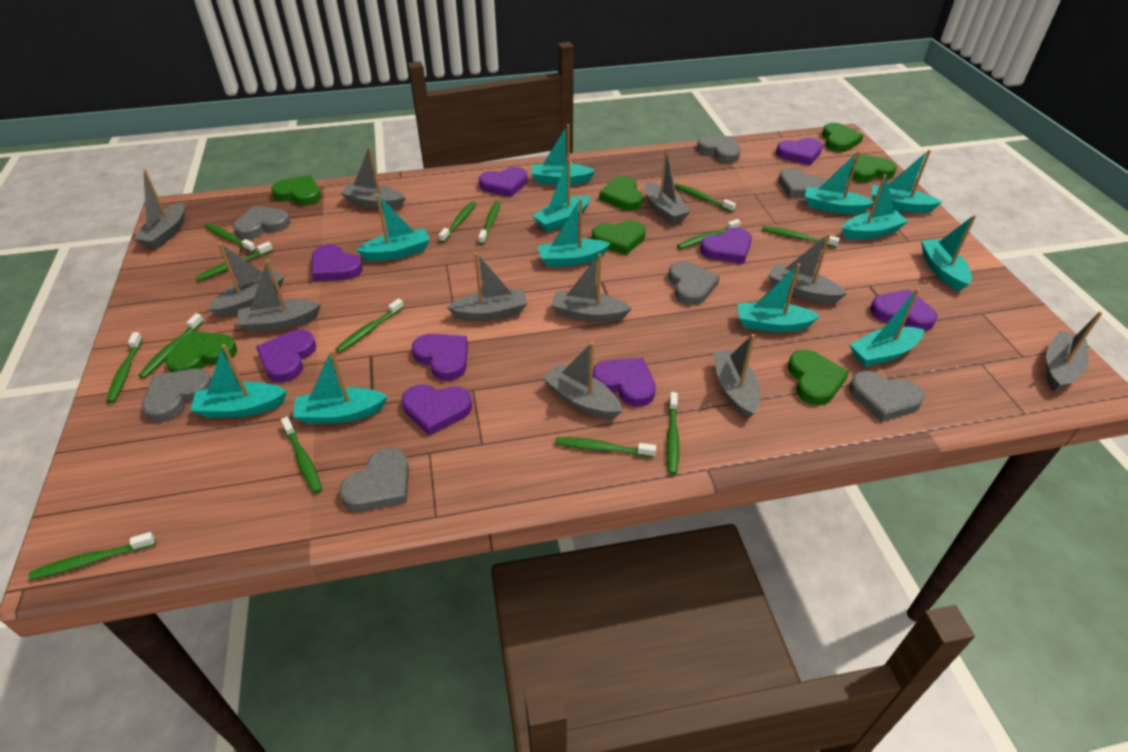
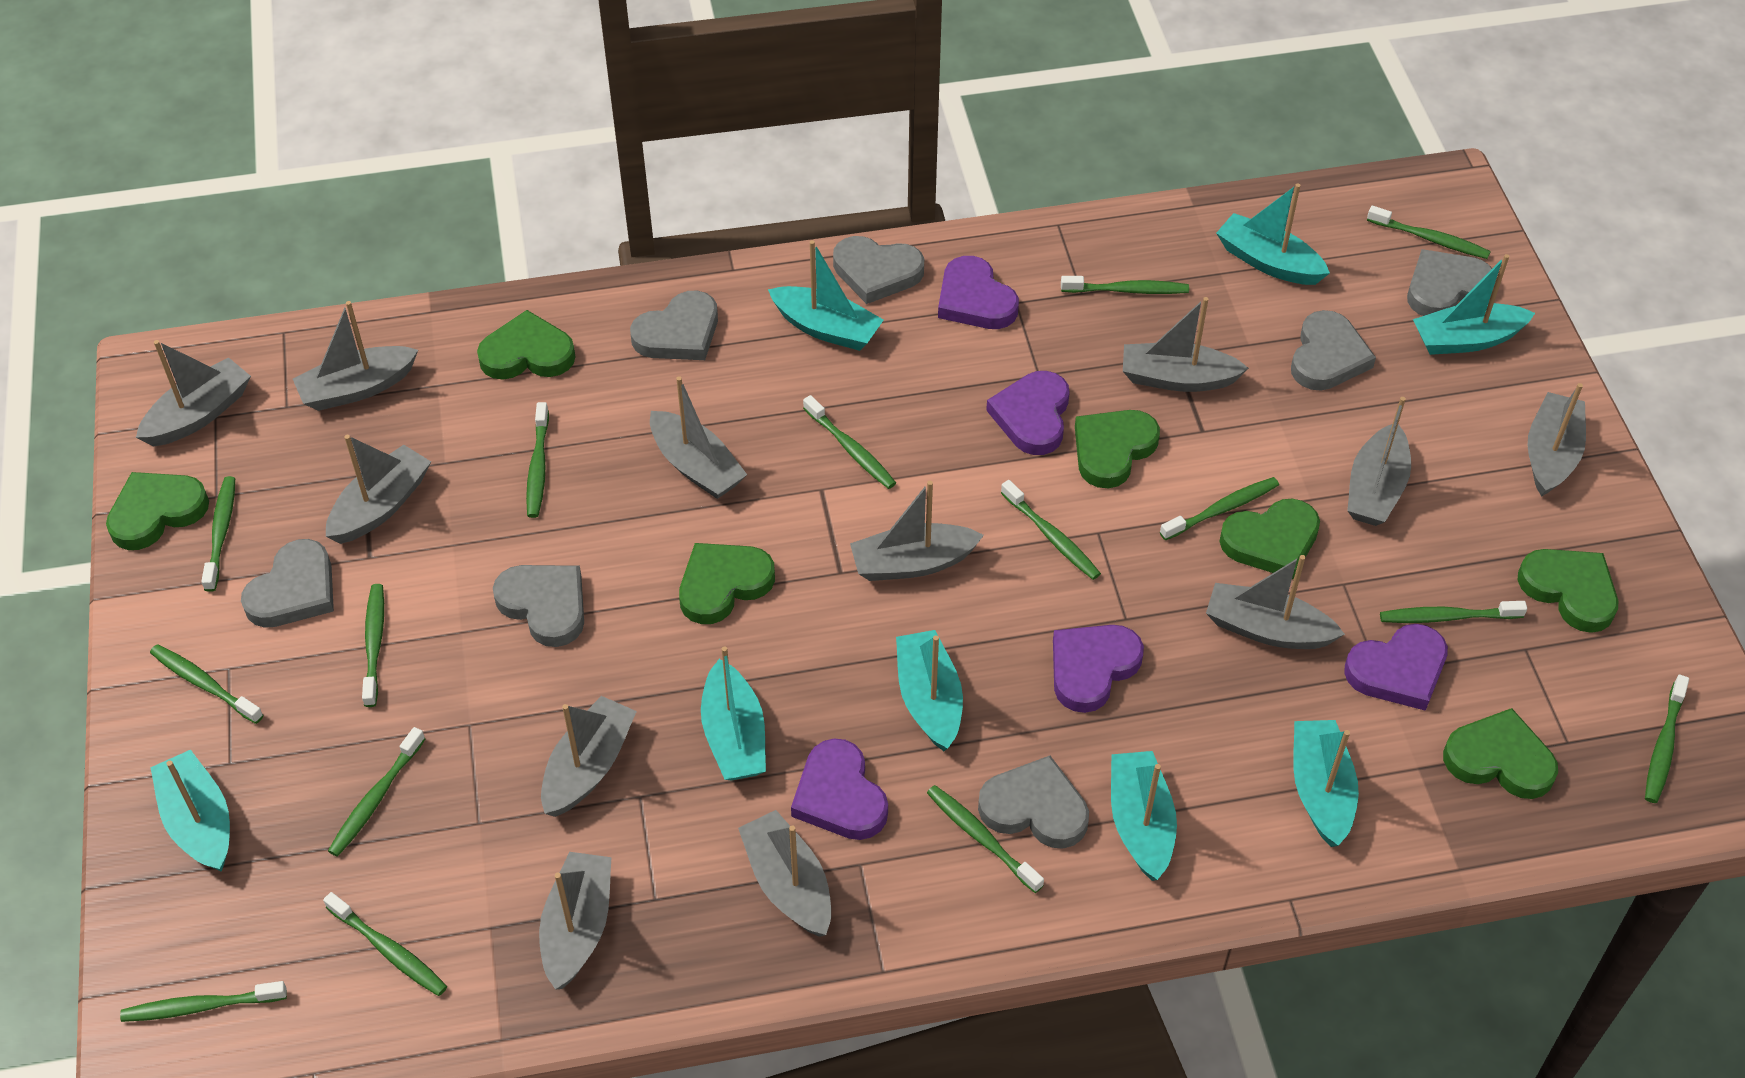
green toothbrush: 14 -> 15
grey boat: 11 -> 12
purple heart: 9 -> 5
turquoise boat: 12 -> 8

